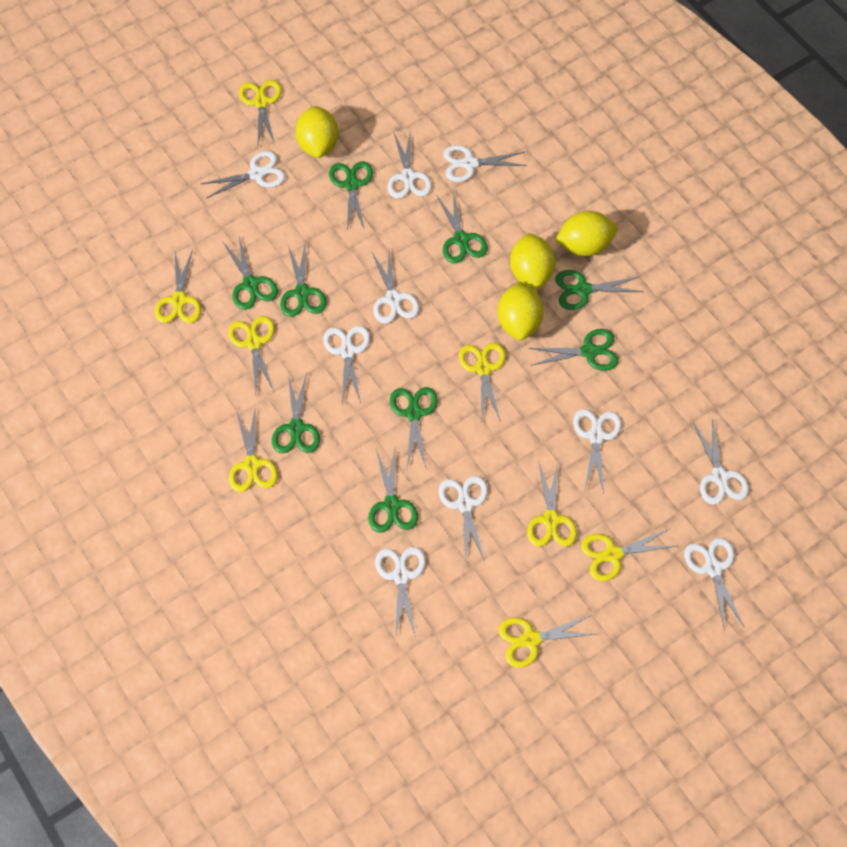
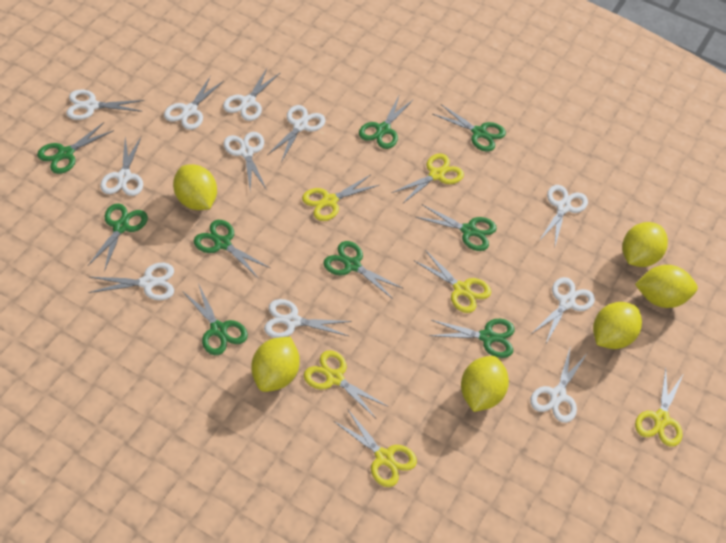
white scissors: 10 -> 11
yellow lemon: 4 -> 6
yellow scissors: 8 -> 6

